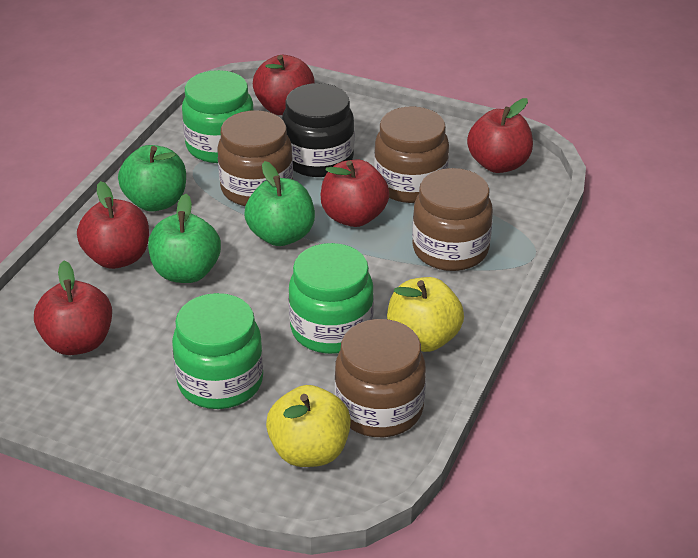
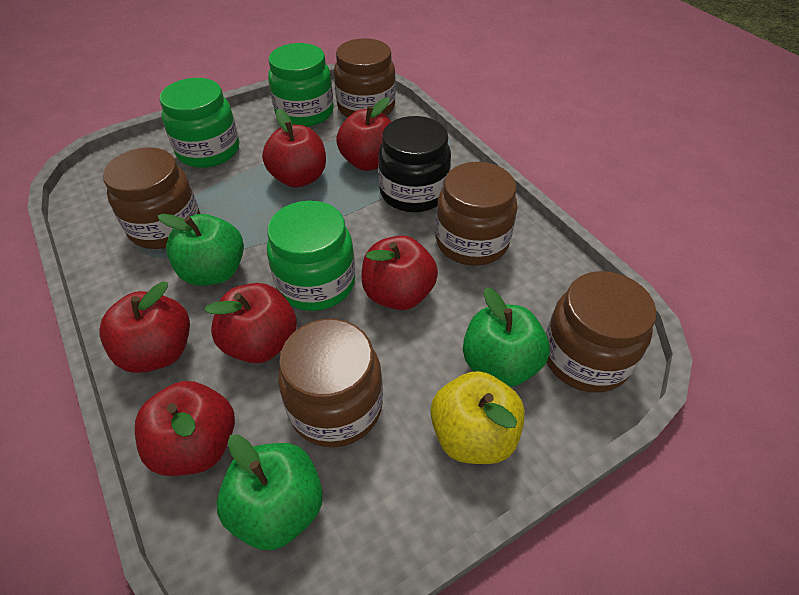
brown jar: 4 -> 5
red apple: 5 -> 6
yellow apple: 2 -> 1

